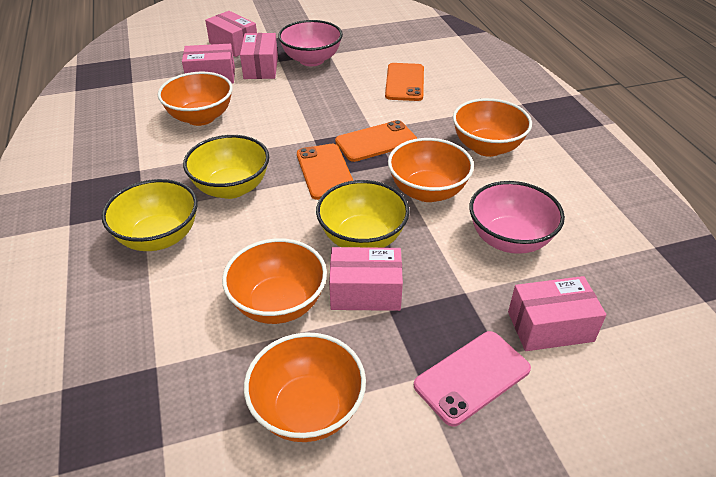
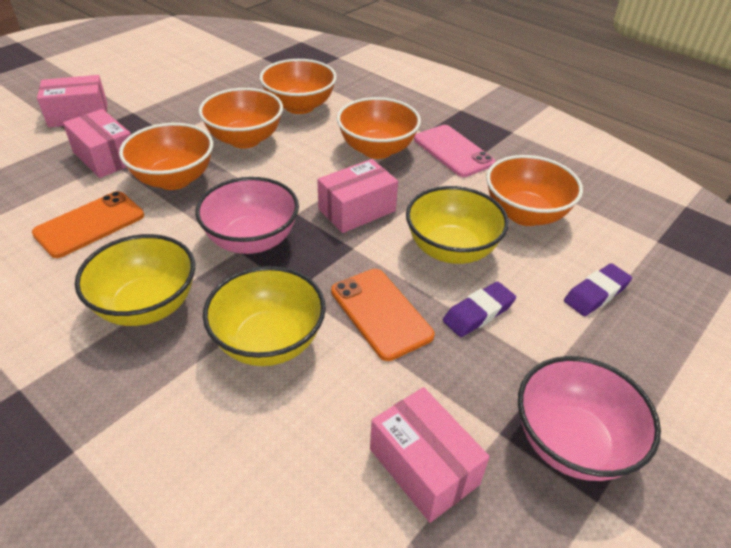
orange phone: 3 -> 2
pink box: 5 -> 4
purple eraser: 0 -> 2

